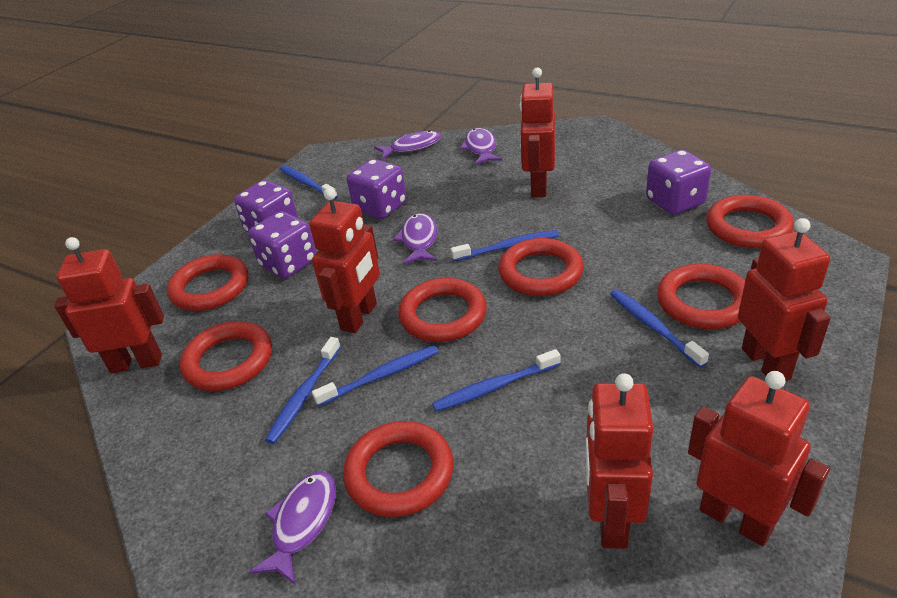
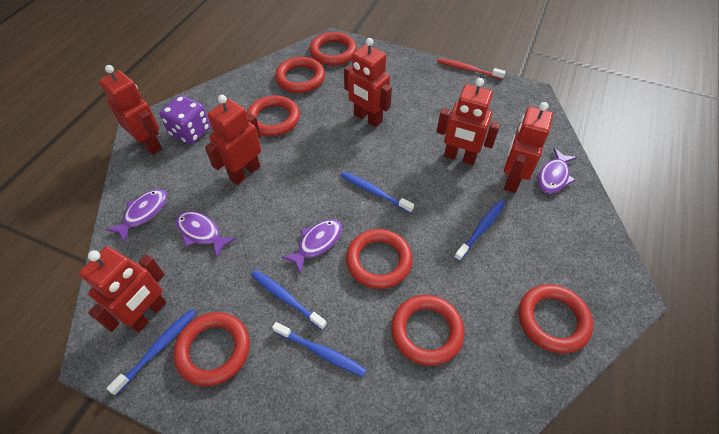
blue toothbrush: 6 -> 5
purple dice: 4 -> 1
red toothbrush: 0 -> 1

